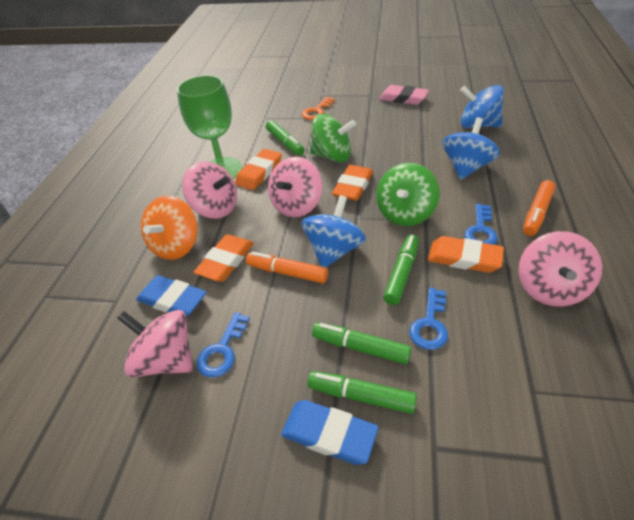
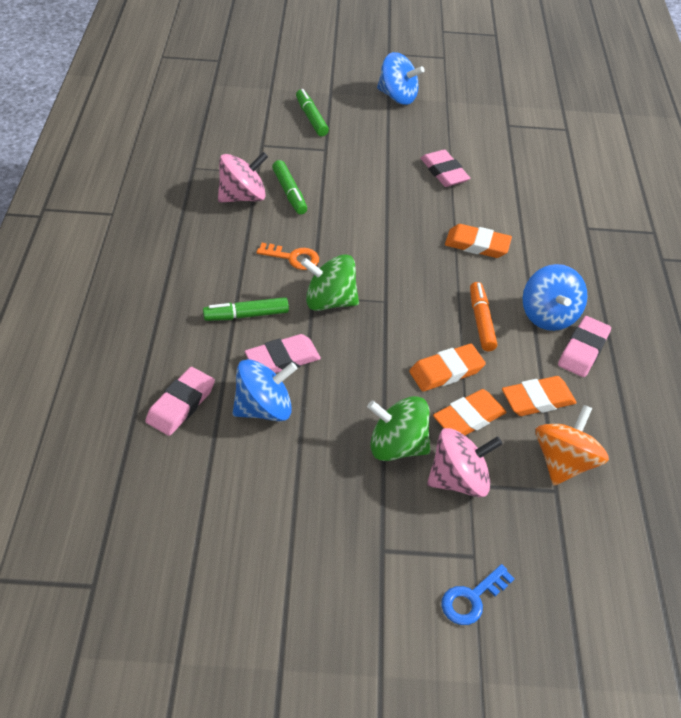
blue eraser: 2 -> 0
blue key: 3 -> 1
green goblet: 1 -> 0
green marker: 4 -> 3
orange marker: 2 -> 1
pink eraser: 1 -> 4
pink spinning top: 4 -> 2

